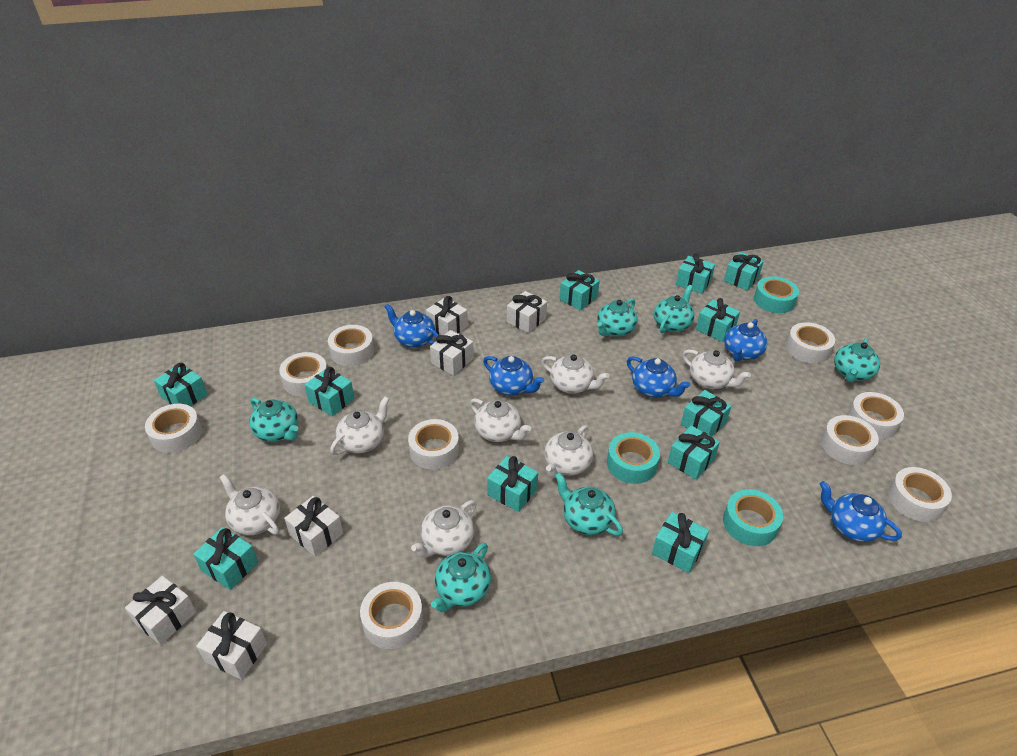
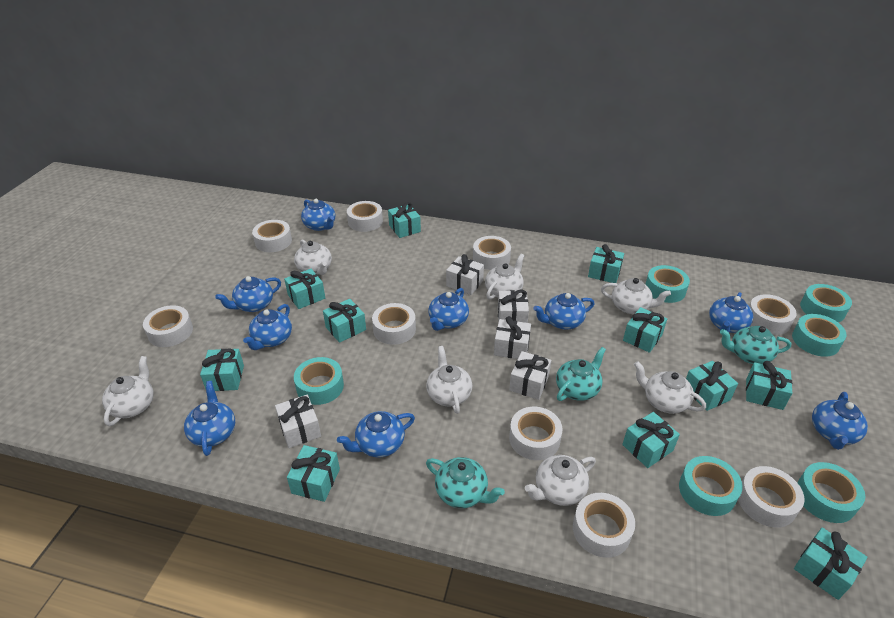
blue teapot: 5 -> 9
turquoise tape: 3 -> 6
turquoise teapot: 6 -> 3
white gift: 6 -> 5

